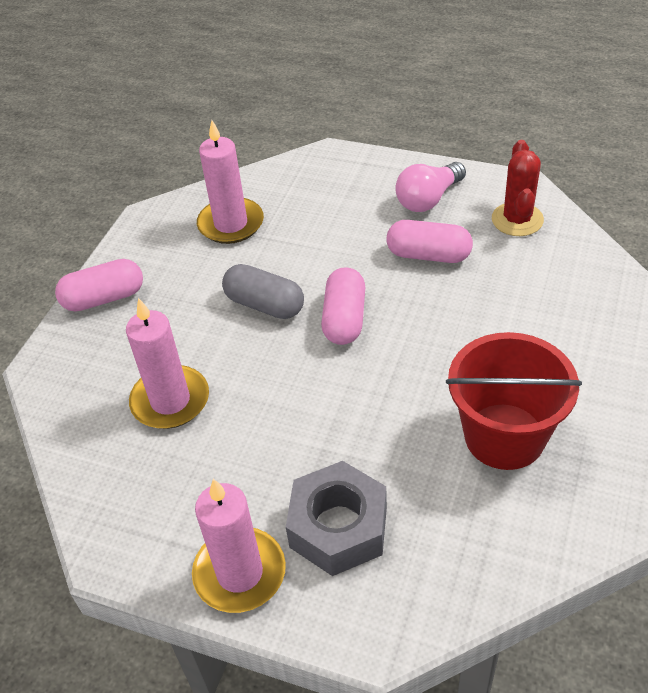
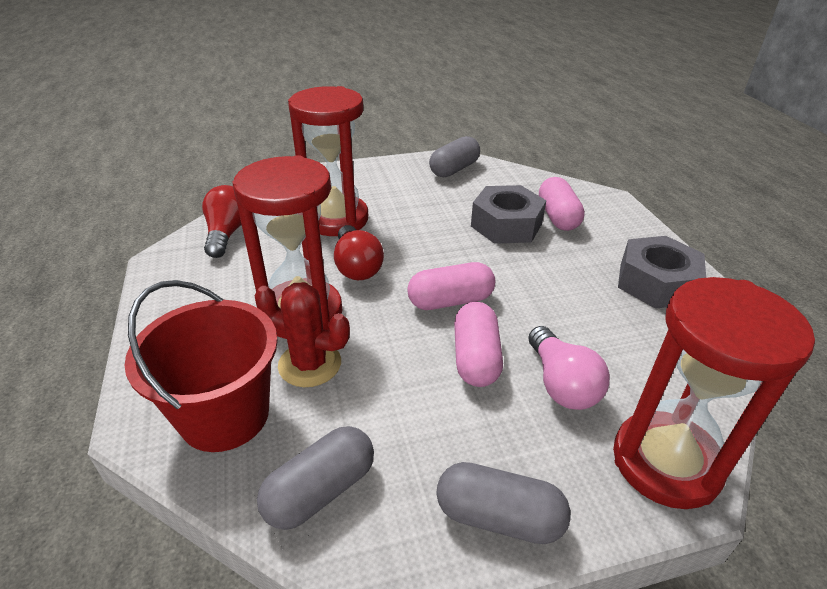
grey capsule: 1 -> 3
grey nut: 1 -> 2
pink candle: 3 -> 0
red hourglass: 0 -> 3
red light bulb: 0 -> 2

